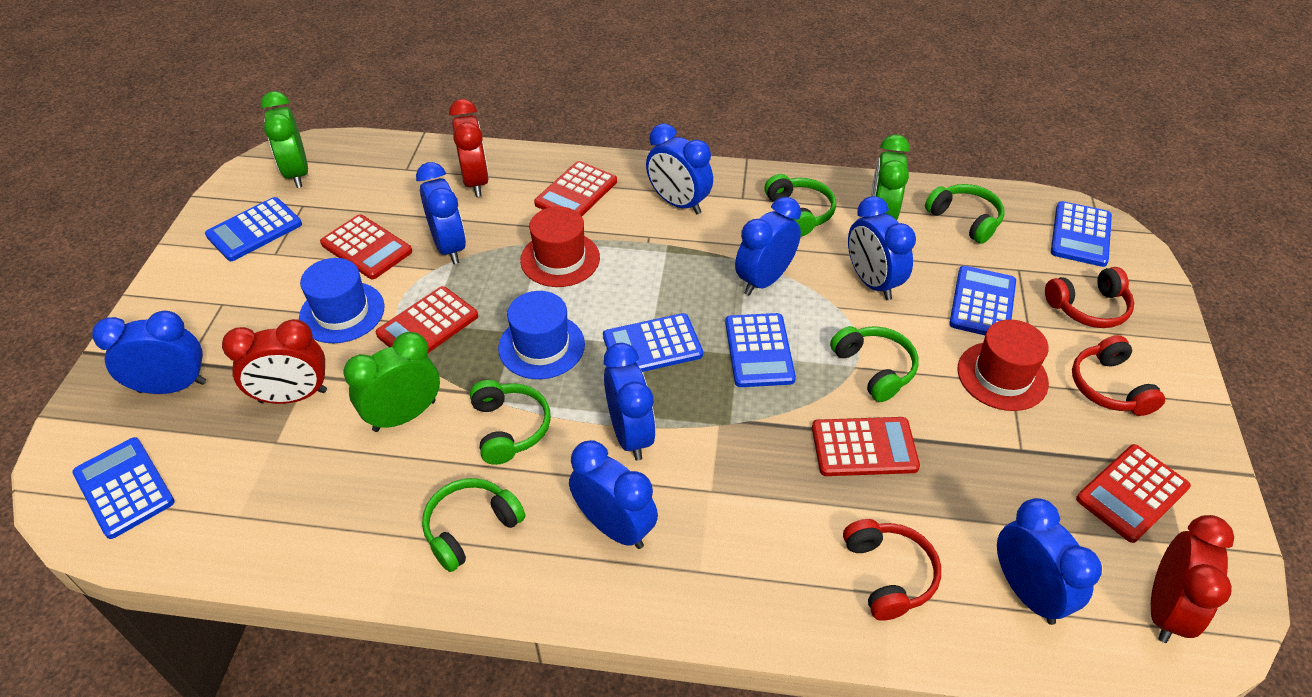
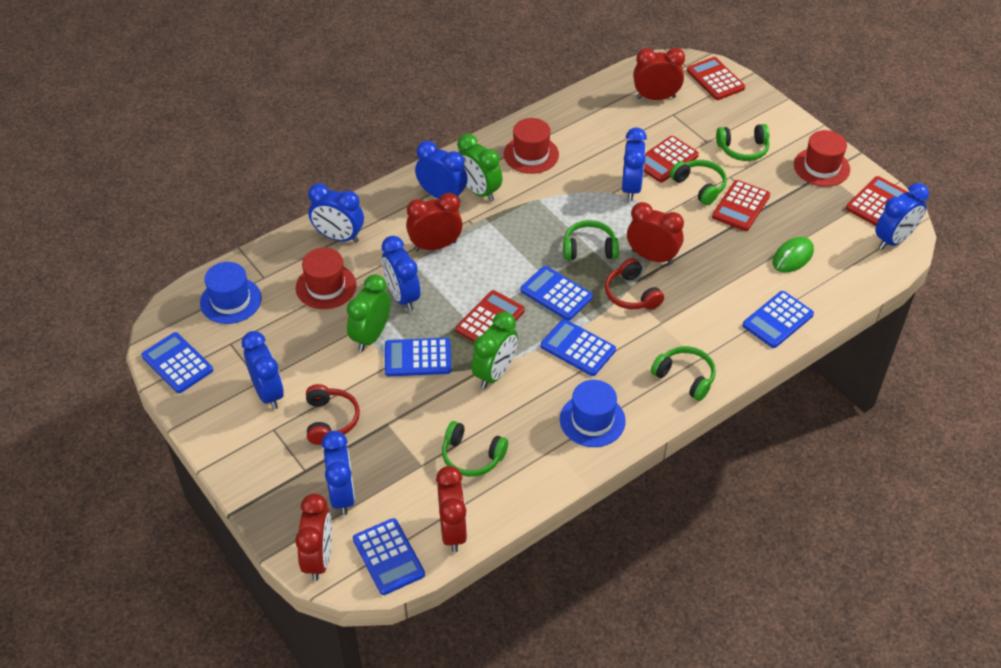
blue clock: 8 -> 7
green mouse: 0 -> 1
red clock: 3 -> 5
red hat: 2 -> 3
red headphones: 3 -> 2

